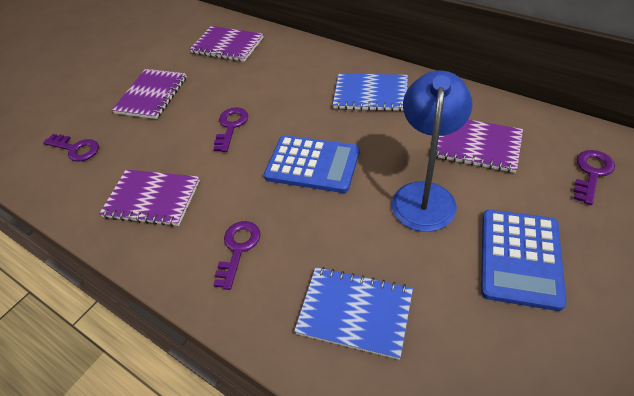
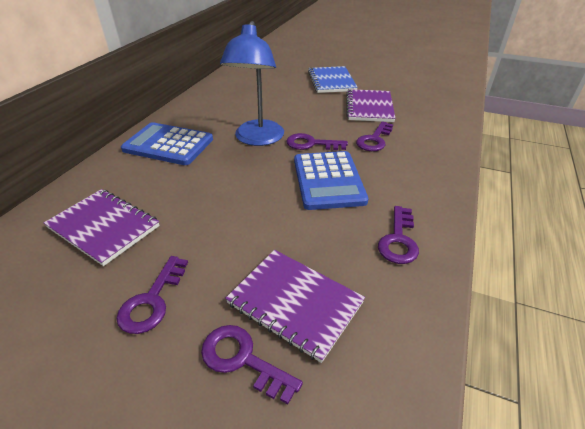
blue notebook: 2 -> 1
purple key: 4 -> 5
purple notebook: 4 -> 3

